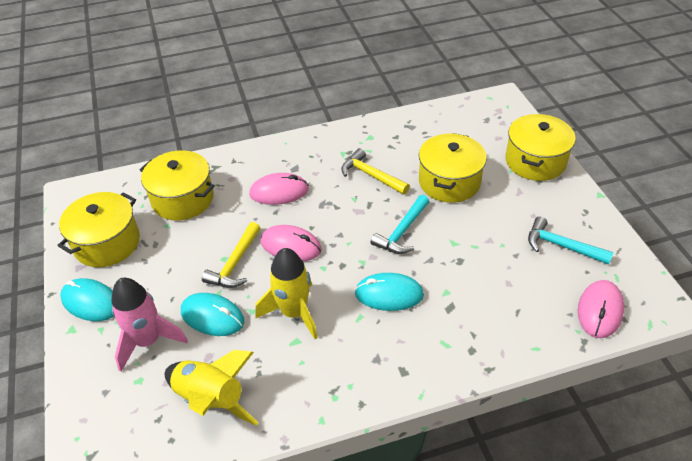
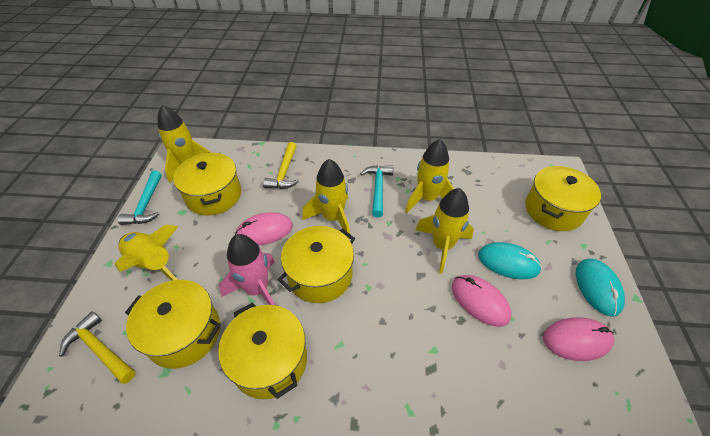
turquoise mouse: 3 -> 2
yellow pot: 4 -> 5
yellow rocket: 2 -> 5

